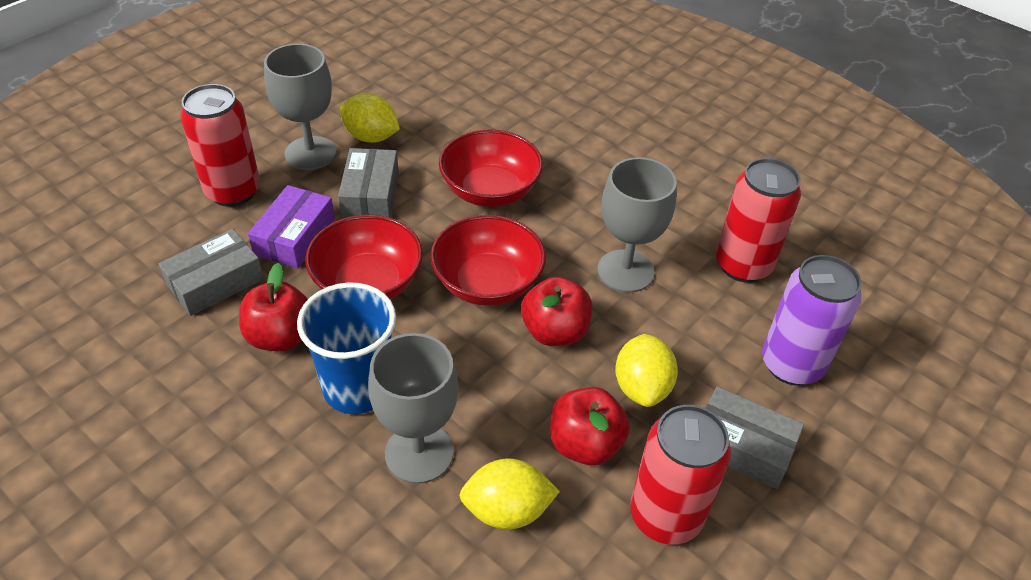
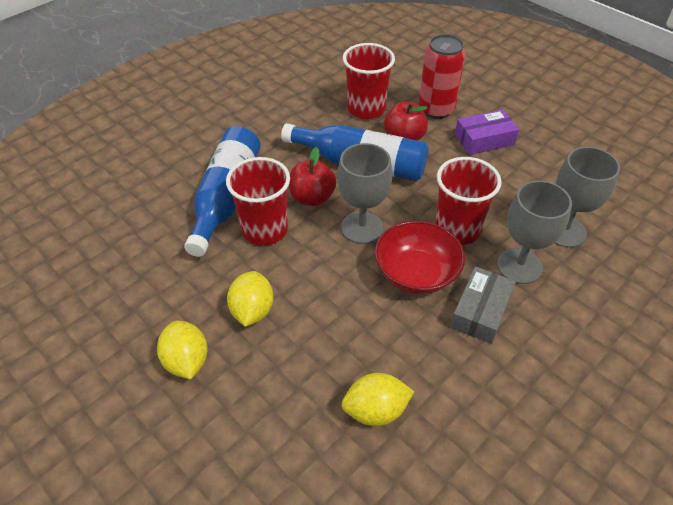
blue bottle: 0 -> 2
blue cup: 1 -> 0
grey box: 3 -> 1
purple can: 1 -> 0
red apple: 3 -> 2
red bowl: 3 -> 1
red can: 3 -> 1
red cup: 0 -> 3

